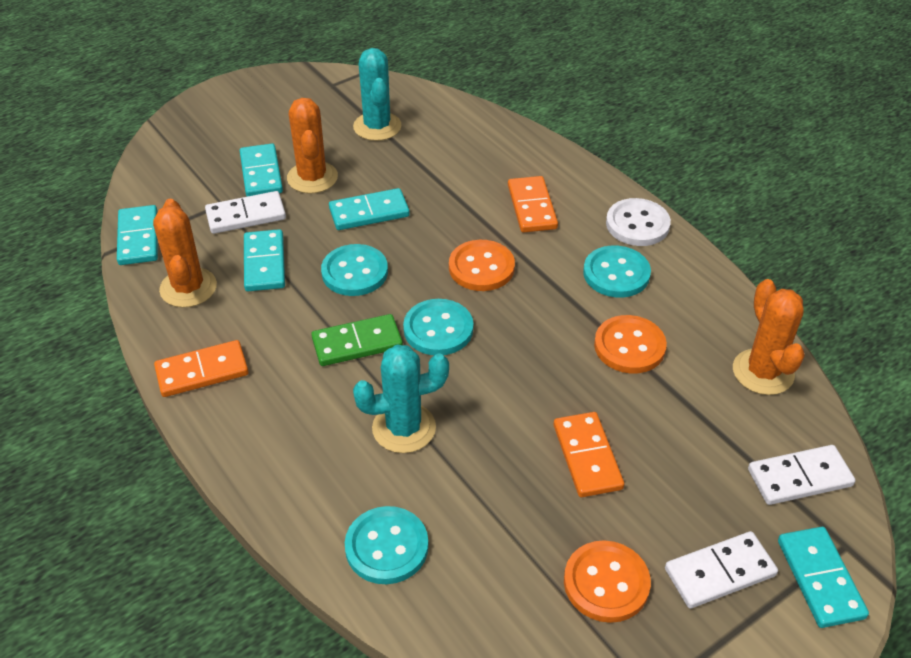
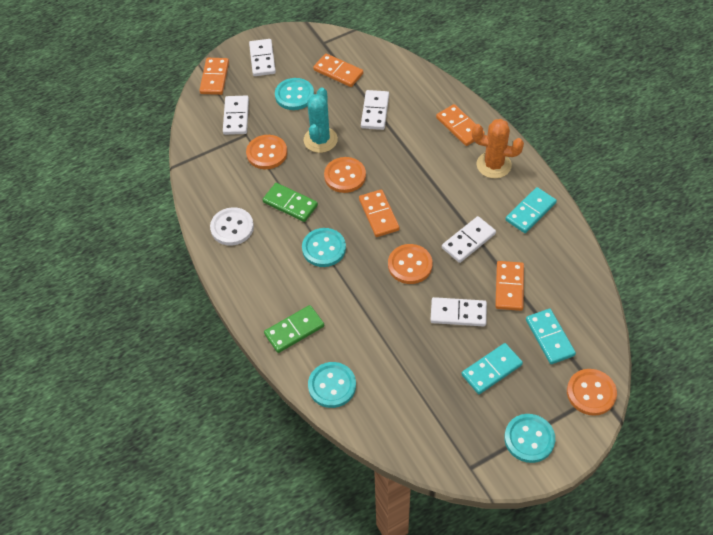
green domino: 1 -> 2
orange button: 3 -> 4
orange cactus: 3 -> 1
orange domino: 3 -> 5
turquoise cactus: 2 -> 1
turquoise domino: 5 -> 3
white domino: 3 -> 5

